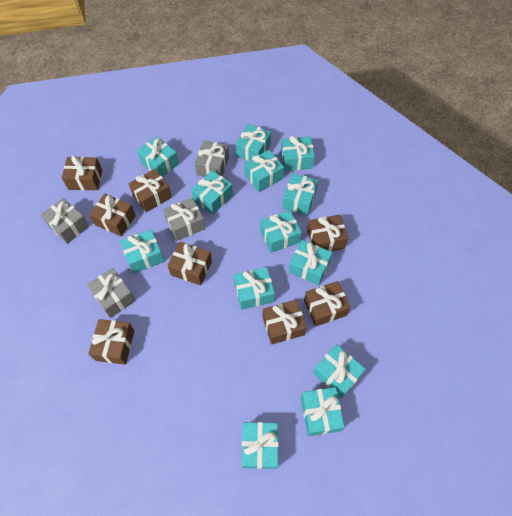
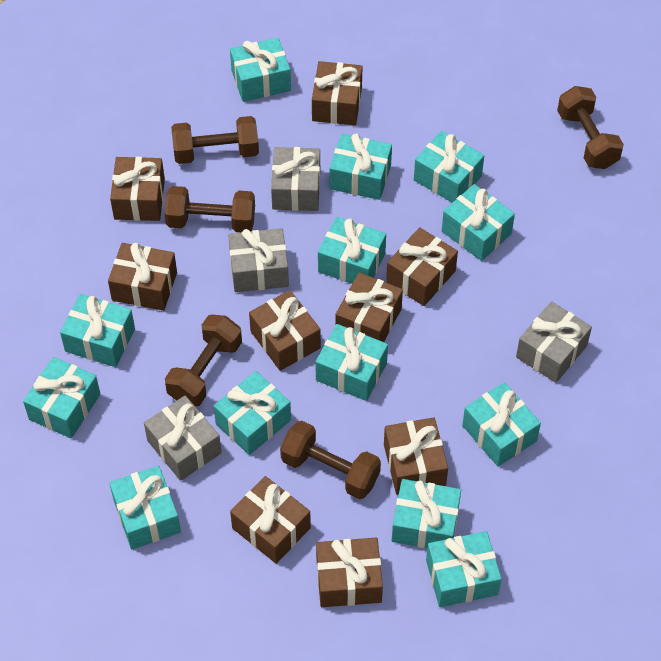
brown dumbbell: 0 -> 5
brown gift: 8 -> 9

